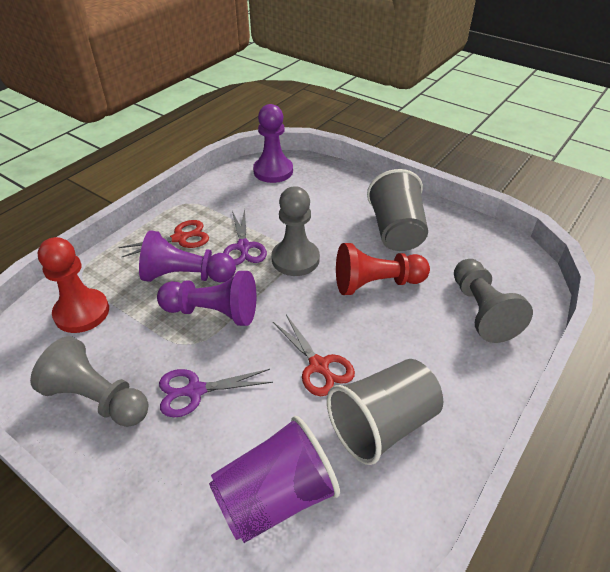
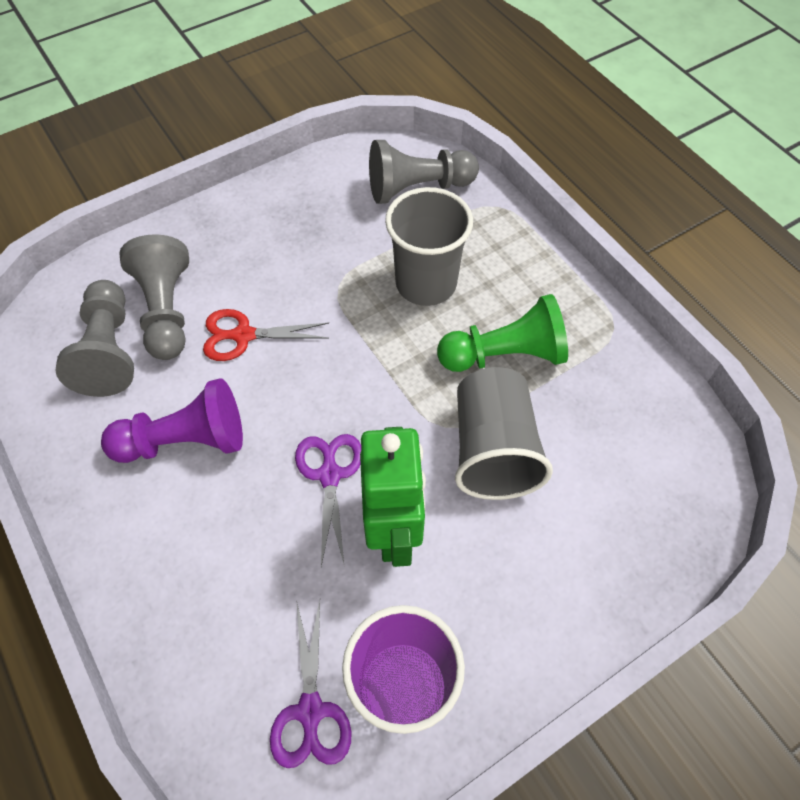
green pawn: 0 -> 1
green robot: 0 -> 1
purple pawn: 3 -> 1
red pawn: 2 -> 0
red scissors: 2 -> 1

